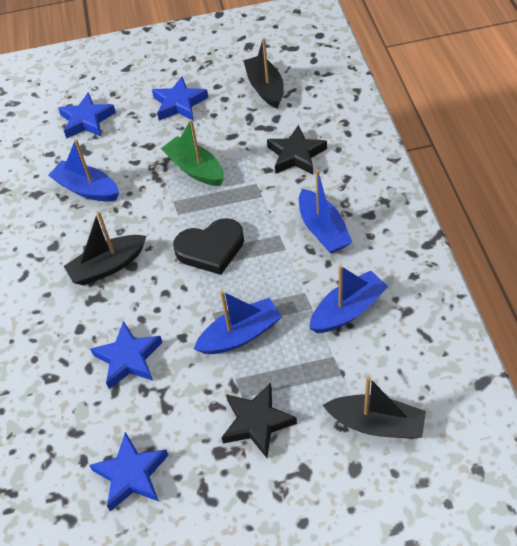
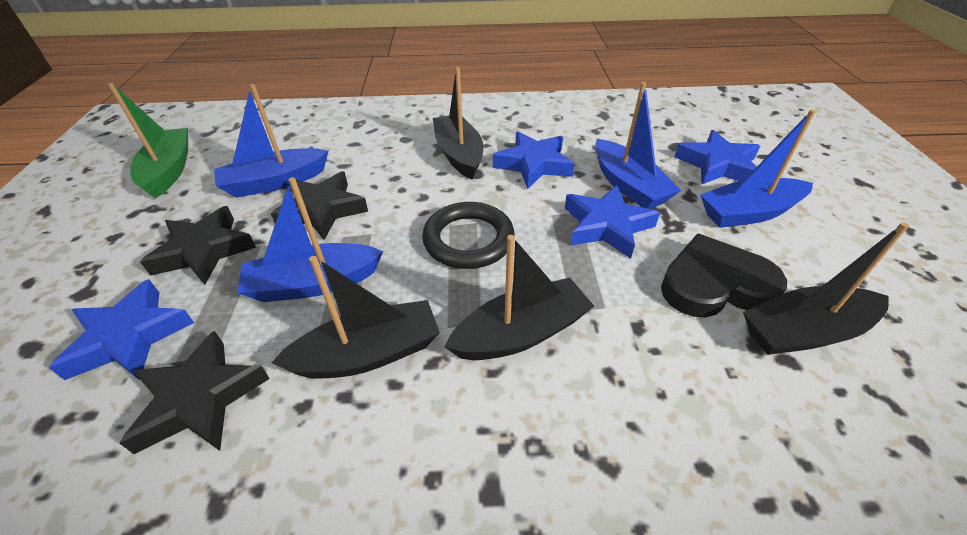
black boat: 3 -> 4
black ring: 0 -> 1
black star: 2 -> 3

